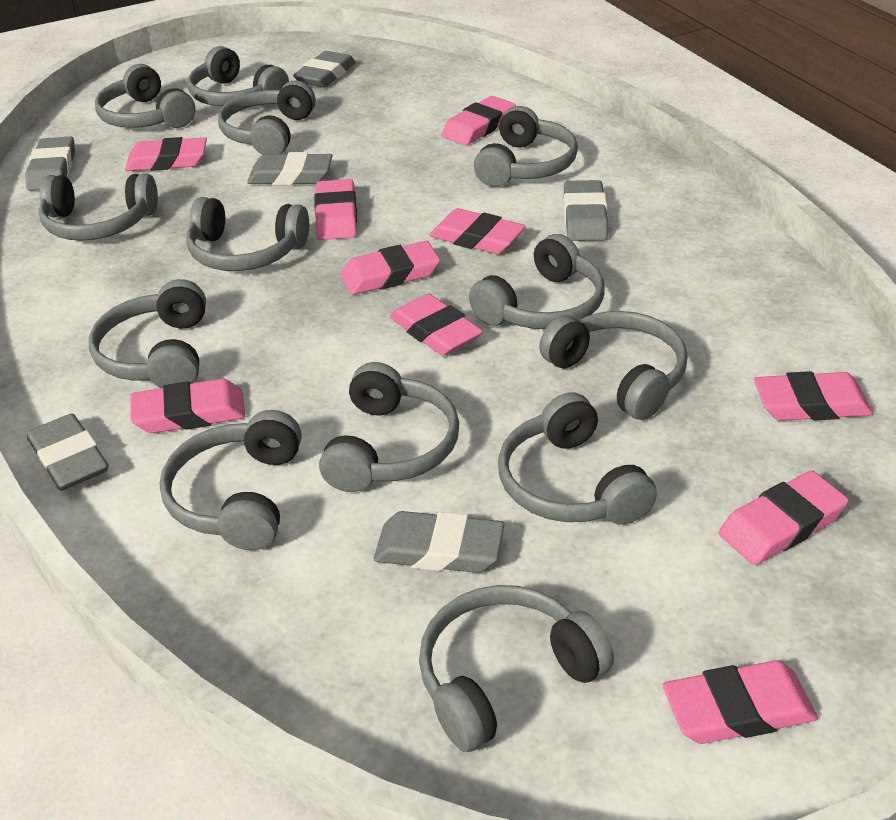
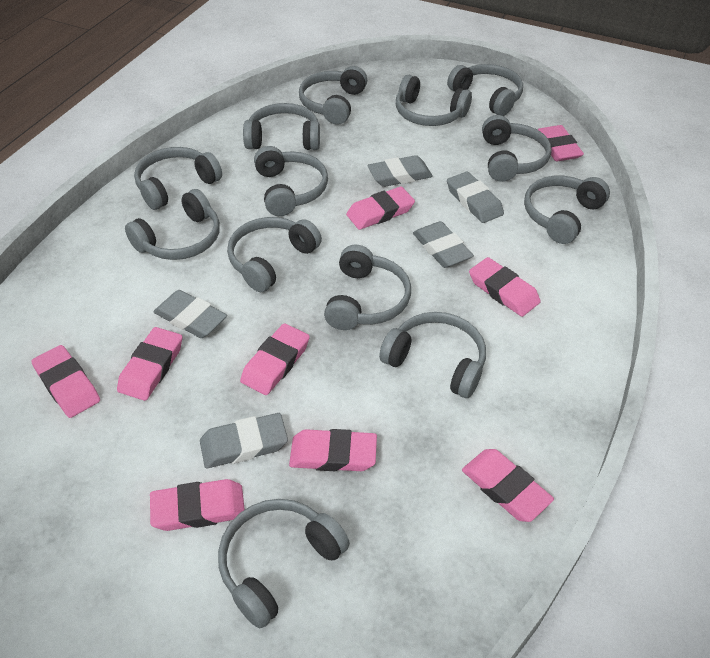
grey eraser: 6 -> 5
pink eraser: 10 -> 9

